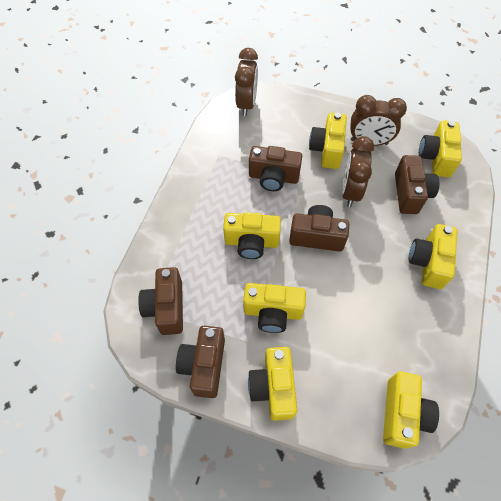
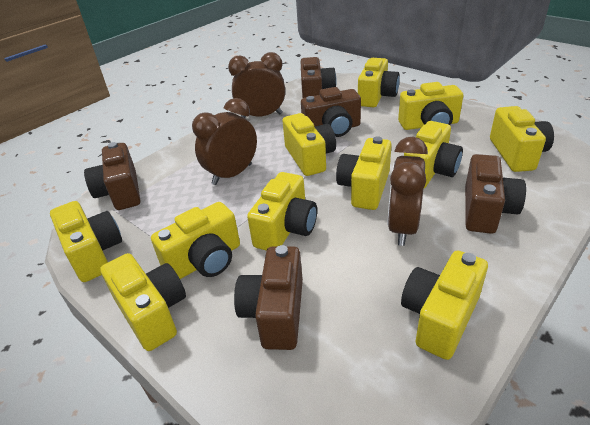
yellow camera: 7 -> 11

